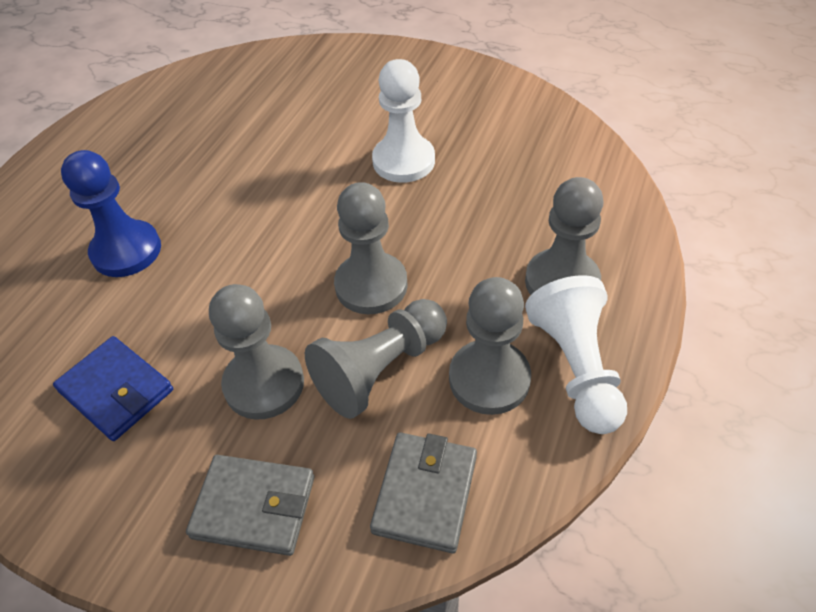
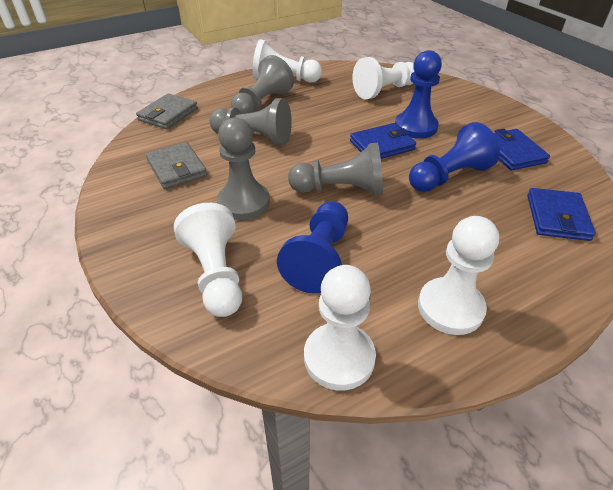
blue pawn: 1 -> 3
blue wallet: 1 -> 3
grey pawn: 5 -> 4
white pawn: 2 -> 5

